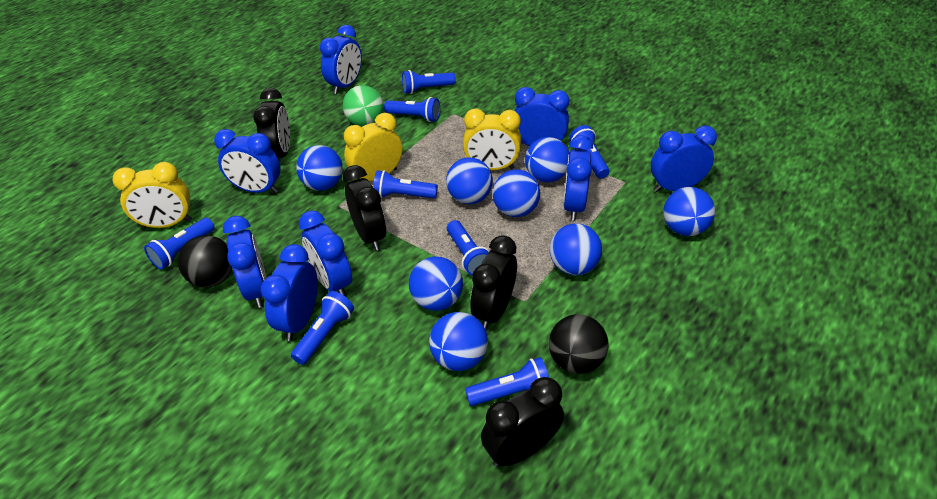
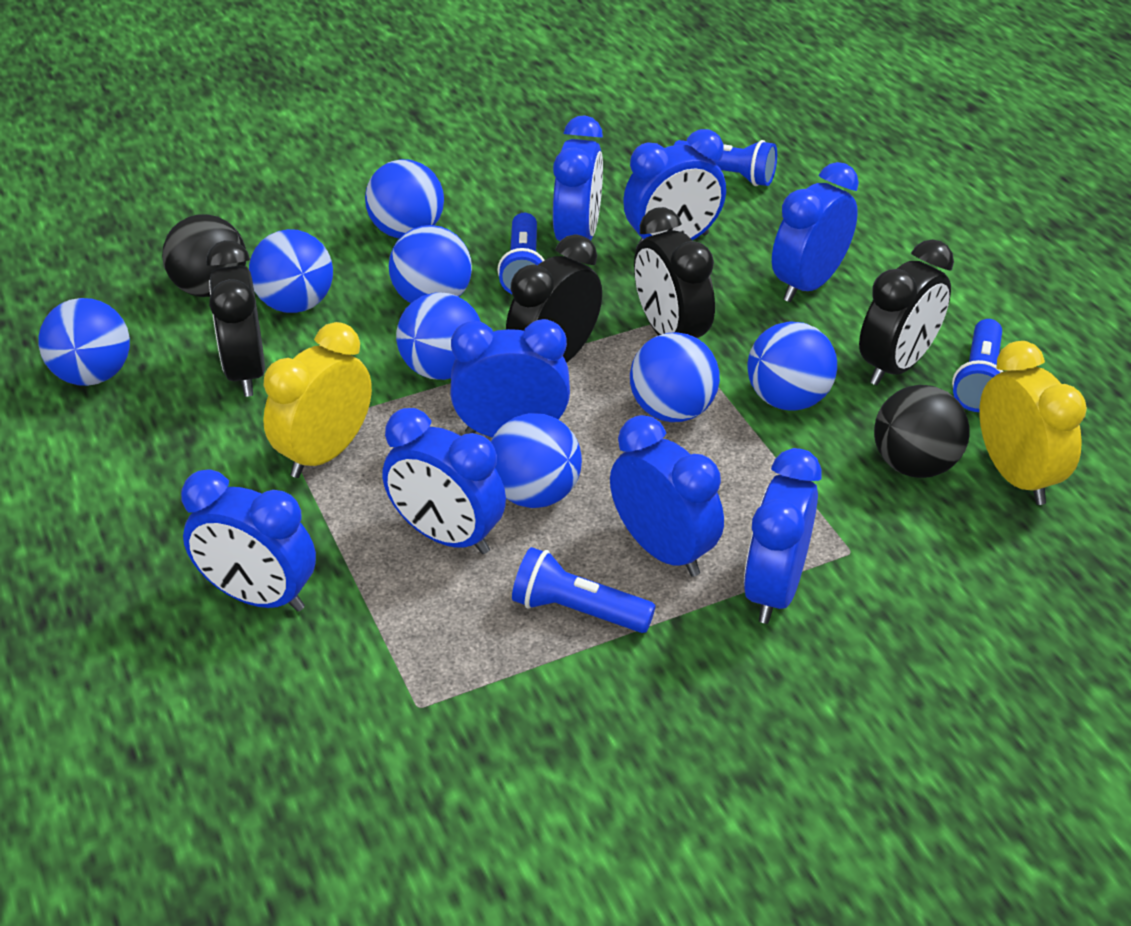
blue flashlight: 8 -> 4
green ball: 1 -> 0
yellow clock: 3 -> 2

